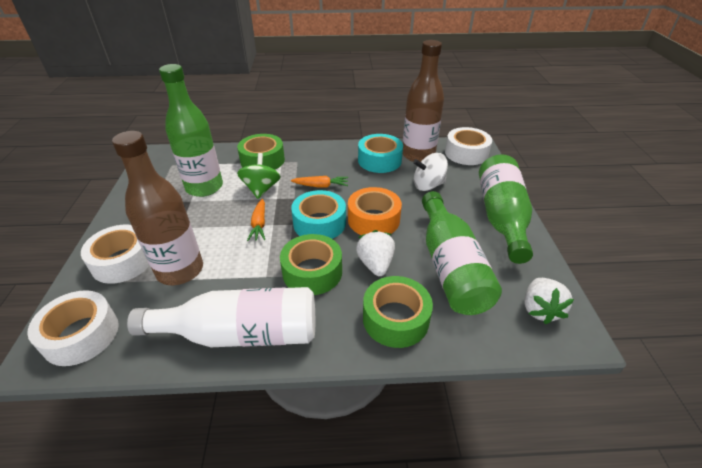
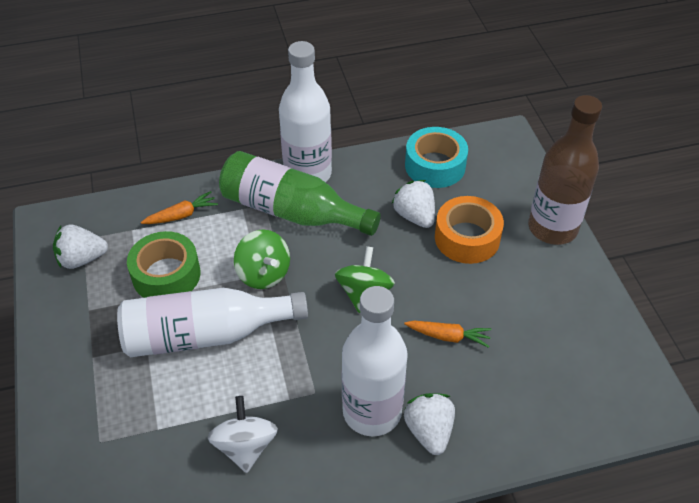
brown bottle: 2 -> 1
green bottle: 3 -> 1
green spinning top: 1 -> 2
green tape: 3 -> 1
turquoise tape: 2 -> 1
white bottle: 1 -> 3
white strawberry: 2 -> 3
white tape: 3 -> 0

